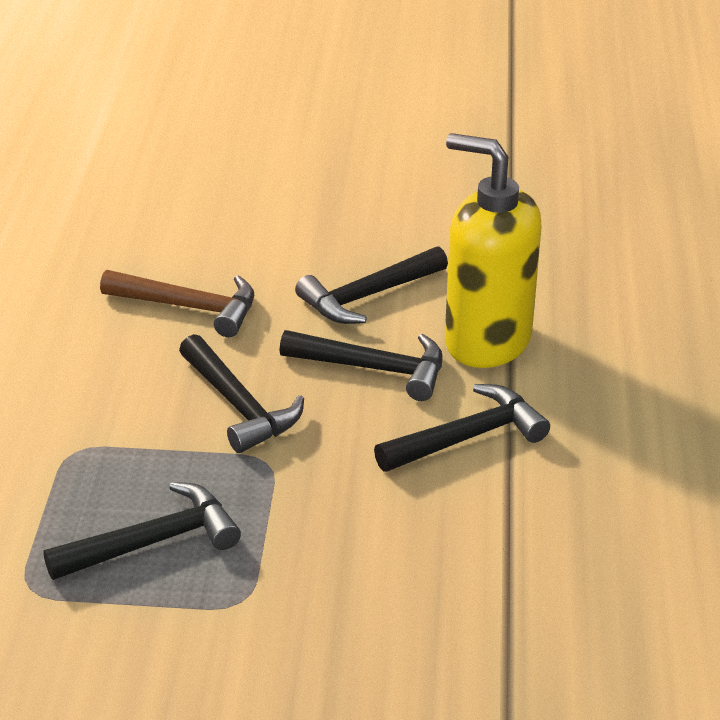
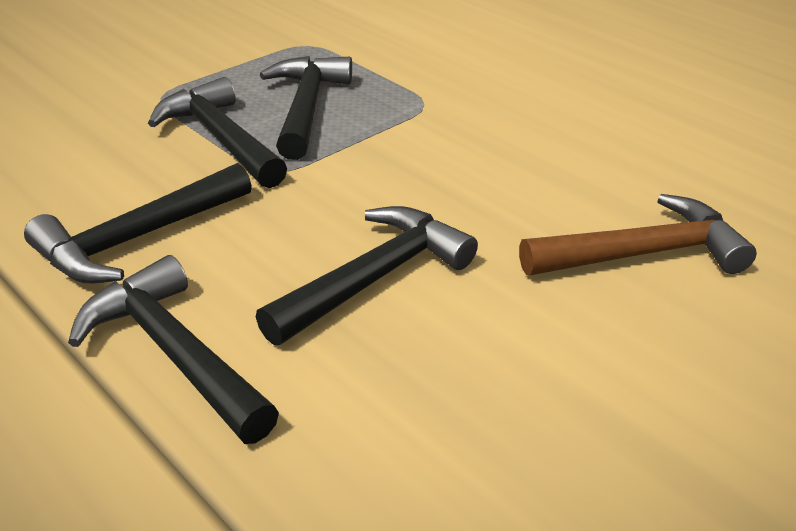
yellow soap dispenser: 1 -> 0

